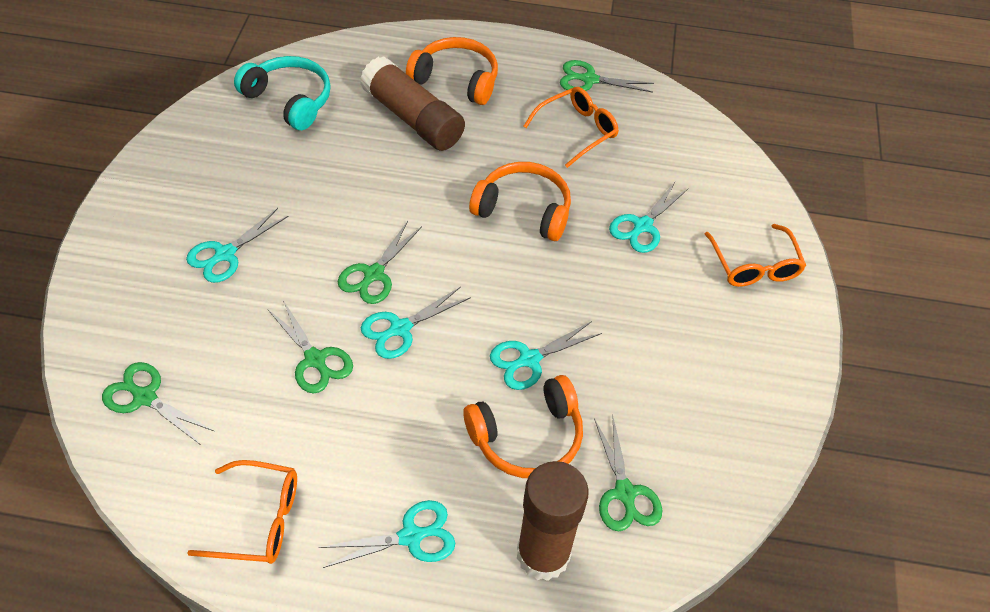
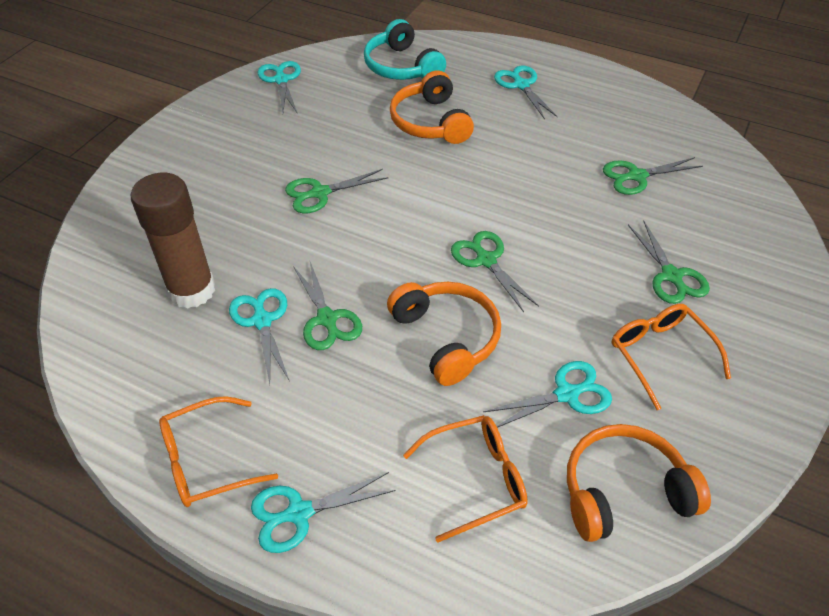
brown glue stick: 2 -> 1

